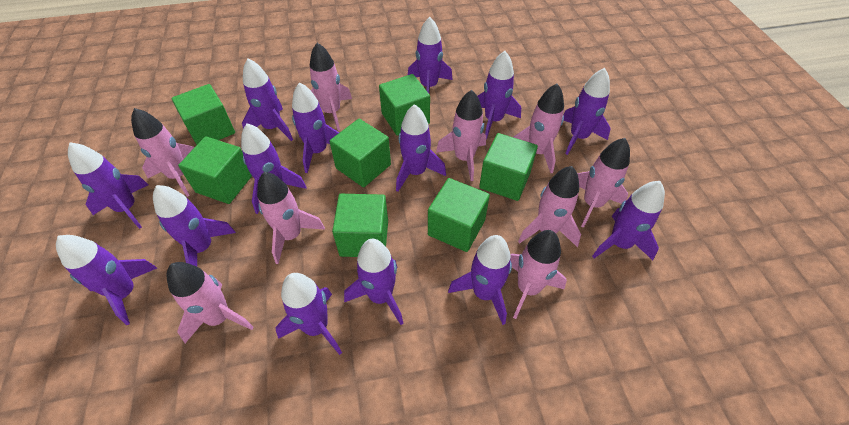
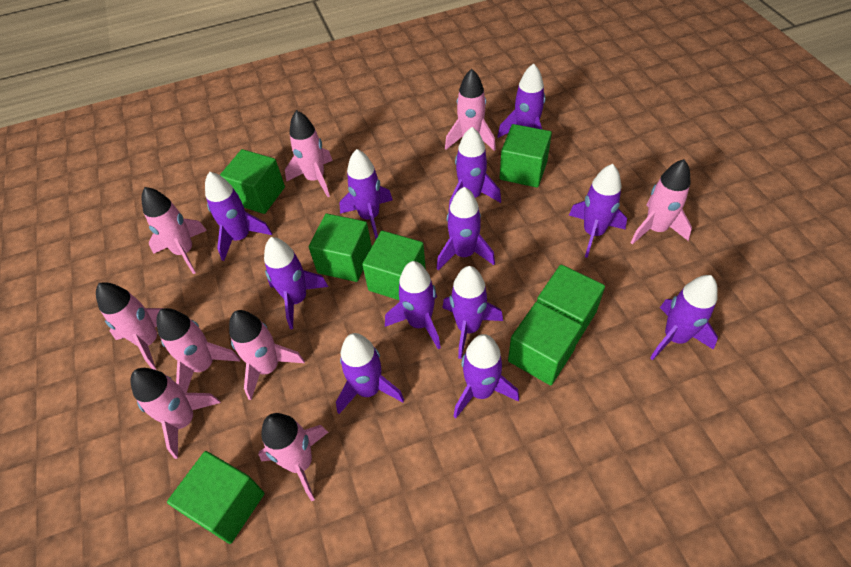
purple rocket: 14 -> 12

